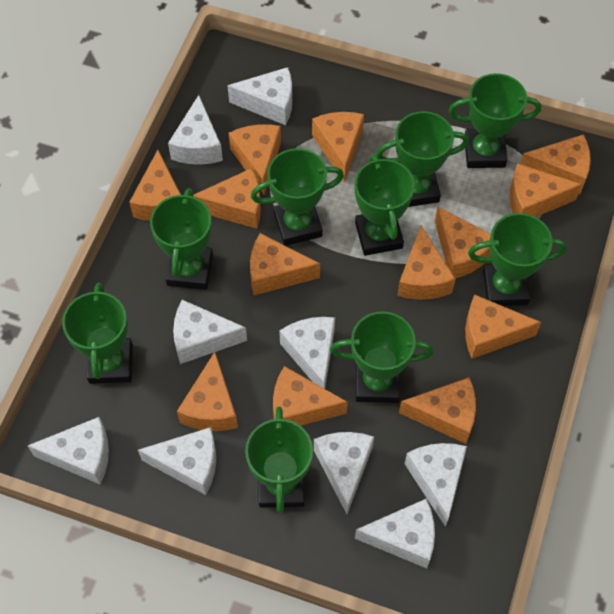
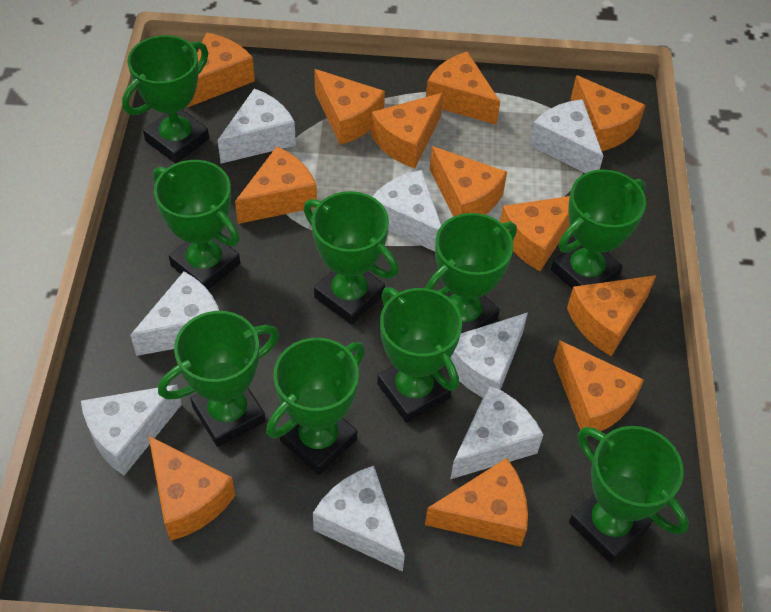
orange cheese: 13 -> 12
white cheese: 9 -> 8

